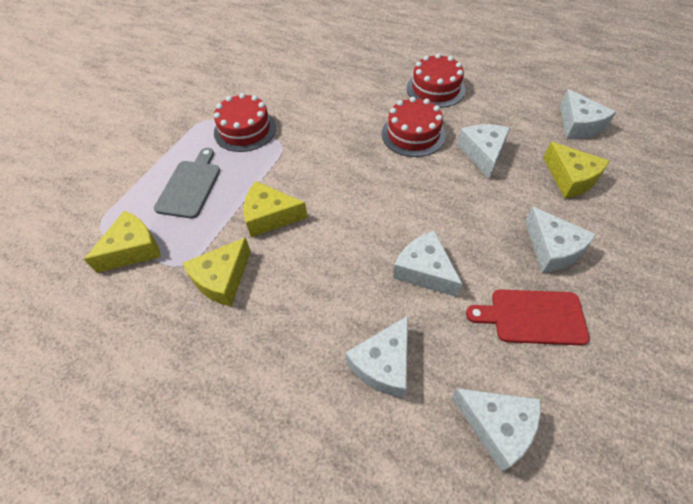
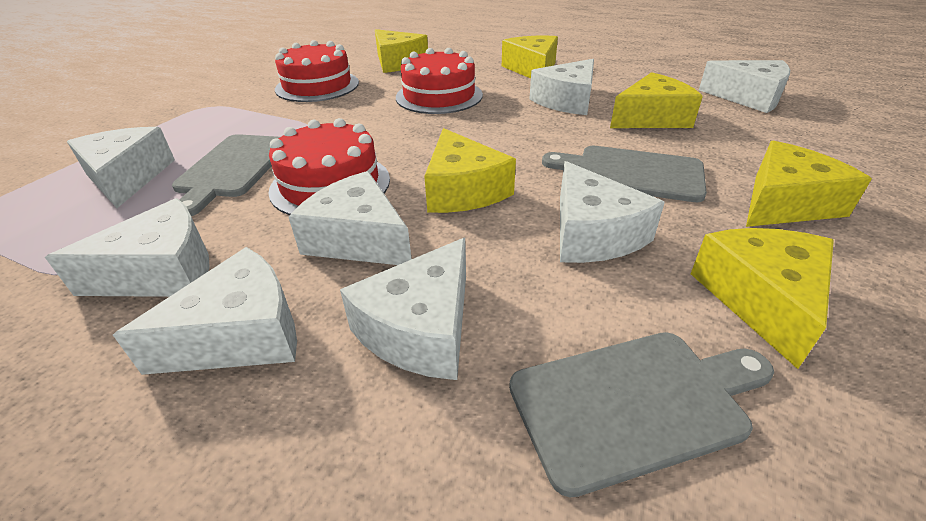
grey cutting board: 1 -> 3
red cutting board: 1 -> 0
white cheese: 6 -> 8
yellow cheese: 4 -> 6

